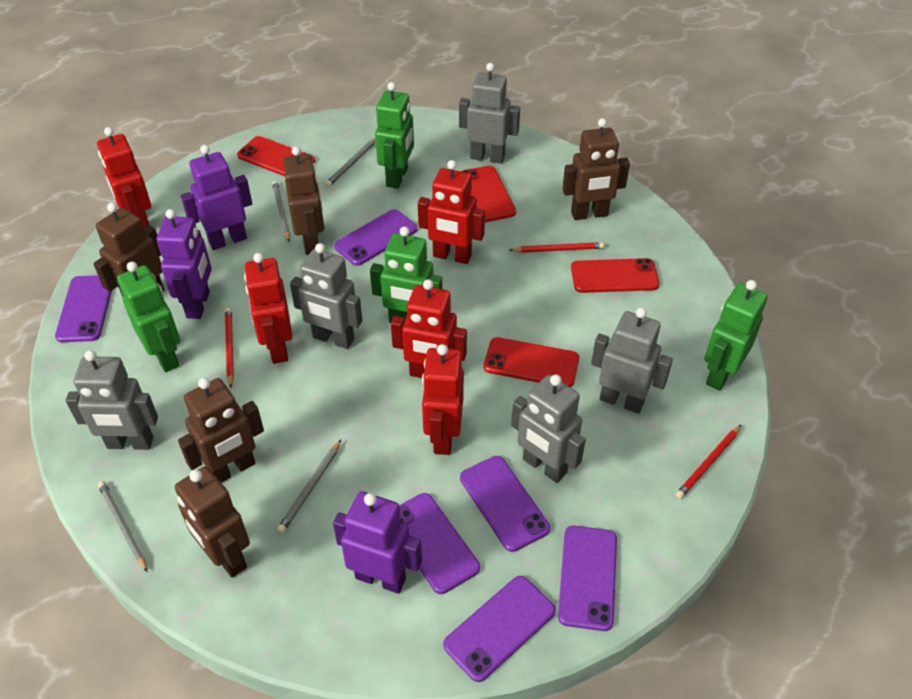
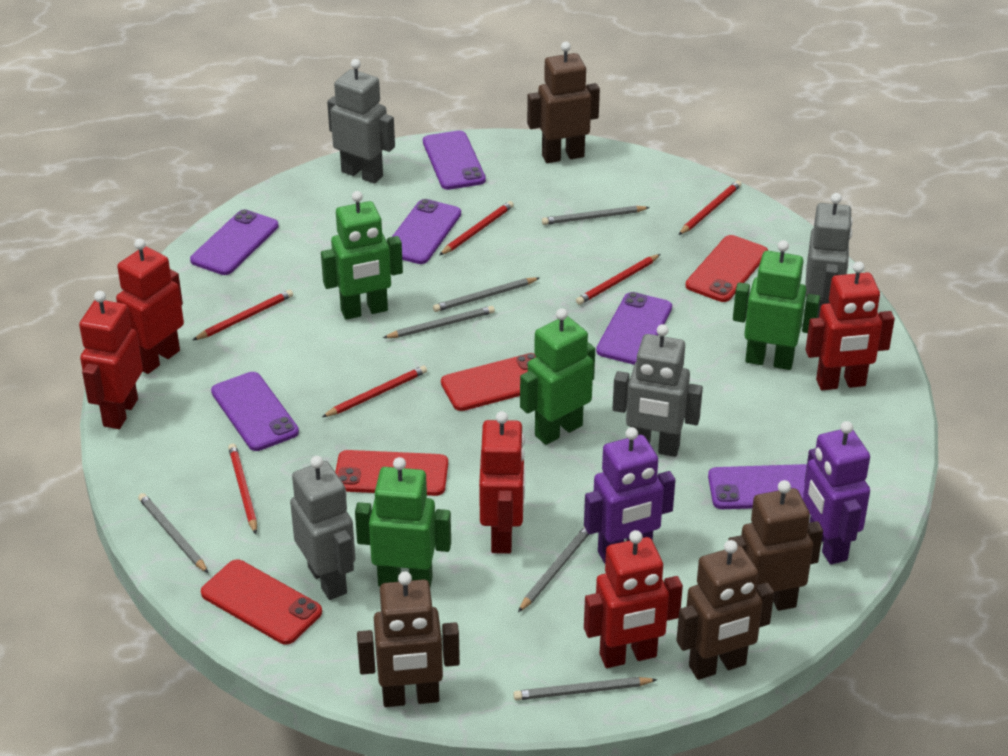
brown robot: 5 -> 4
grey pencil: 4 -> 6
grey robot: 5 -> 4
purple robot: 3 -> 2
red pencil: 3 -> 6

